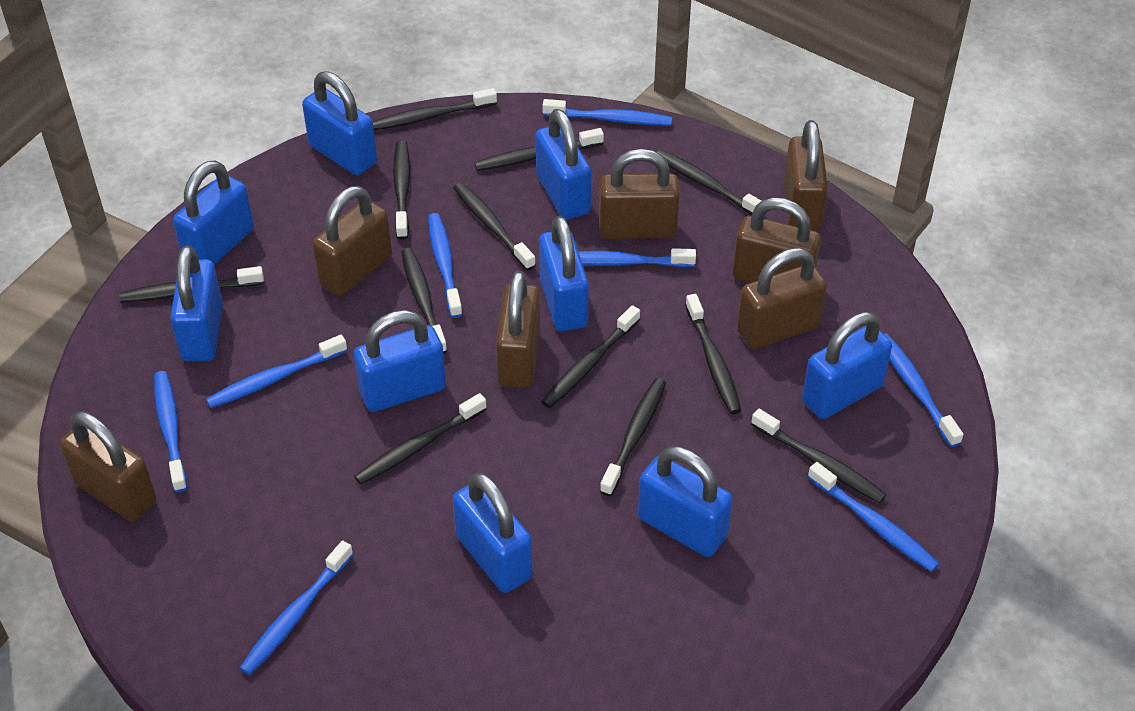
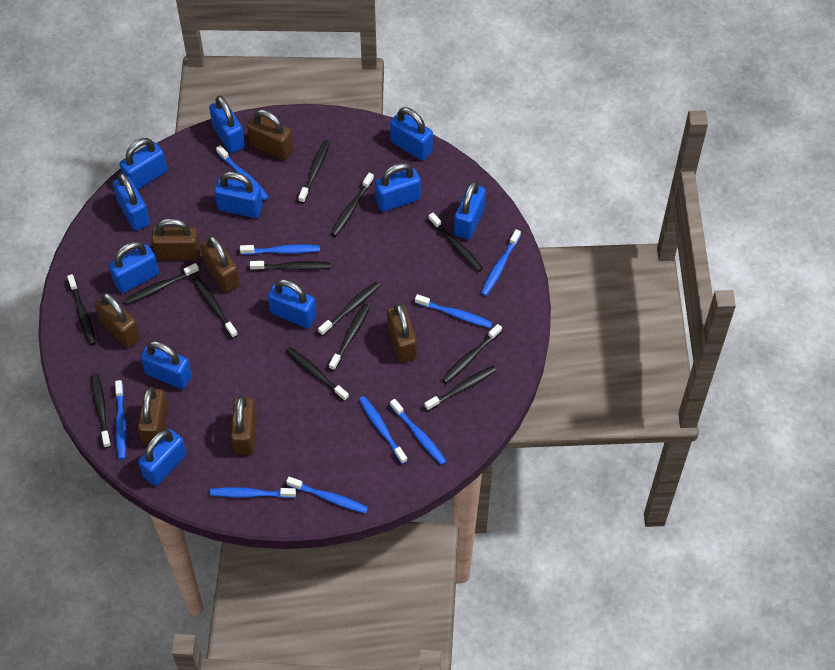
black toothbrush: 12 -> 13
blue padlock: 9 -> 11
blue toothbrush: 8 -> 9

